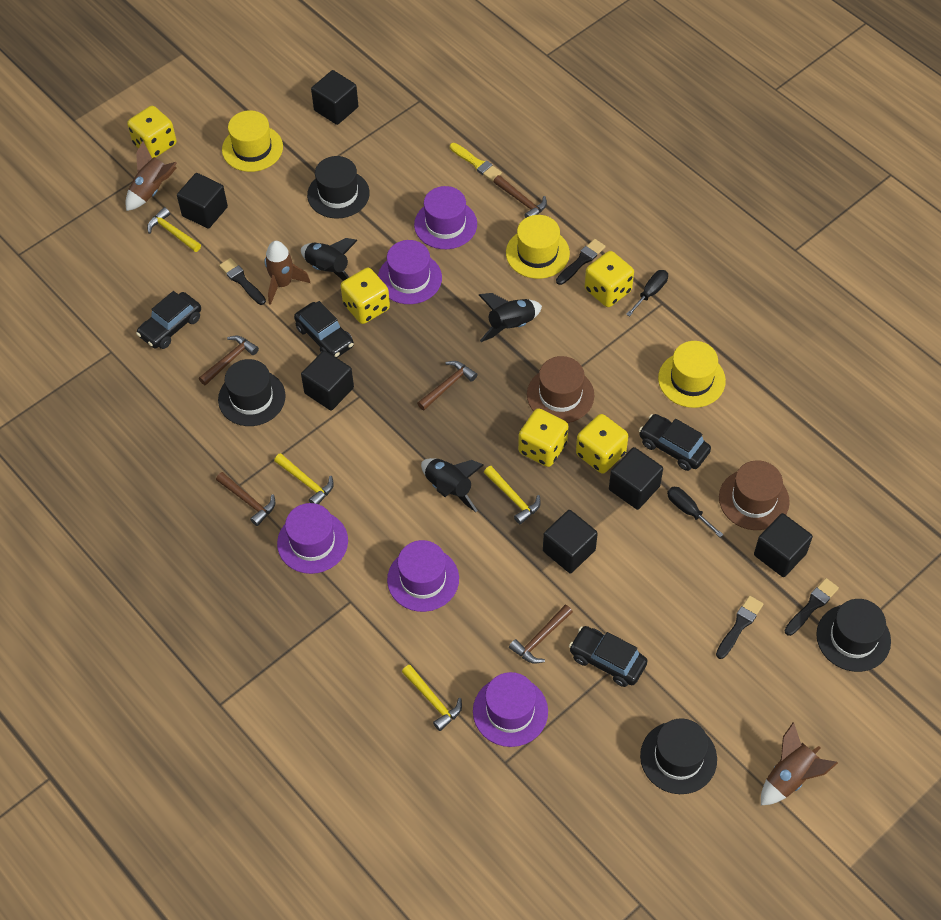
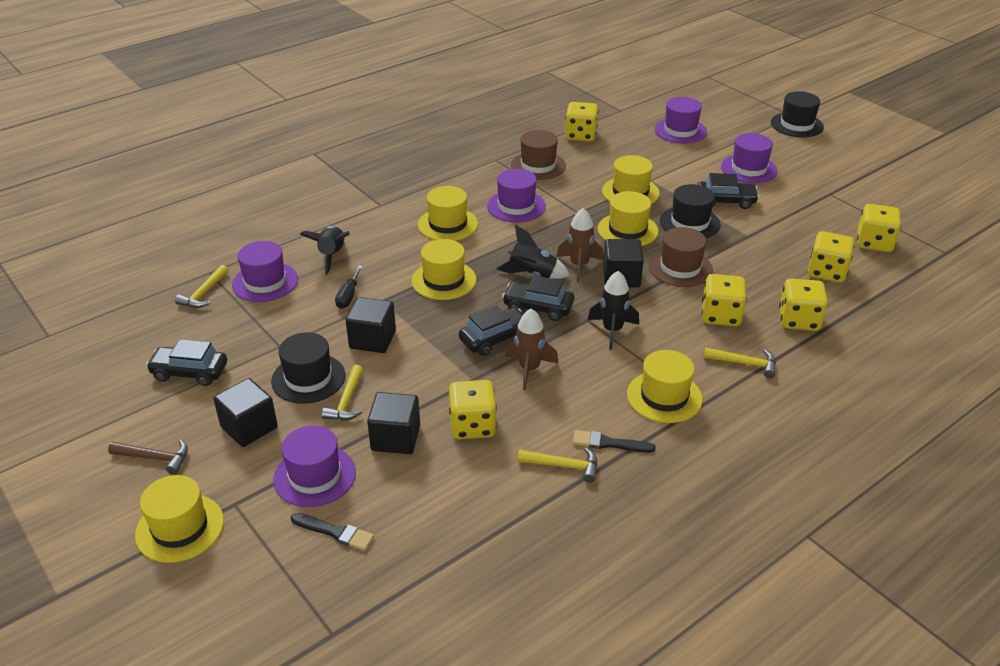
black brush: 4 -> 2
black cube: 6 -> 4
black hat: 4 -> 3
black screwdriver: 2 -> 1
brown hammer: 5 -> 1
brown rocket: 3 -> 2
yellow brush: 1 -> 0
yellow dice: 5 -> 6
yellow hat: 3 -> 6

